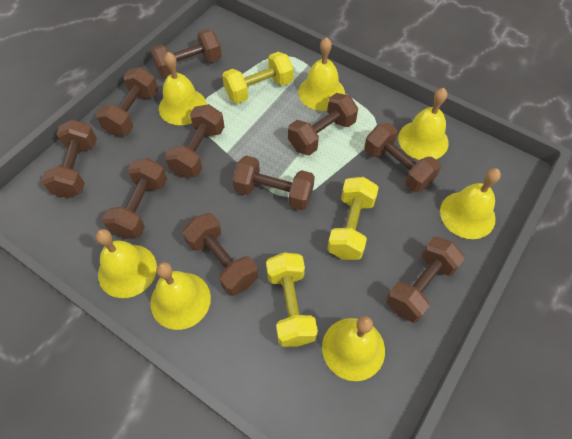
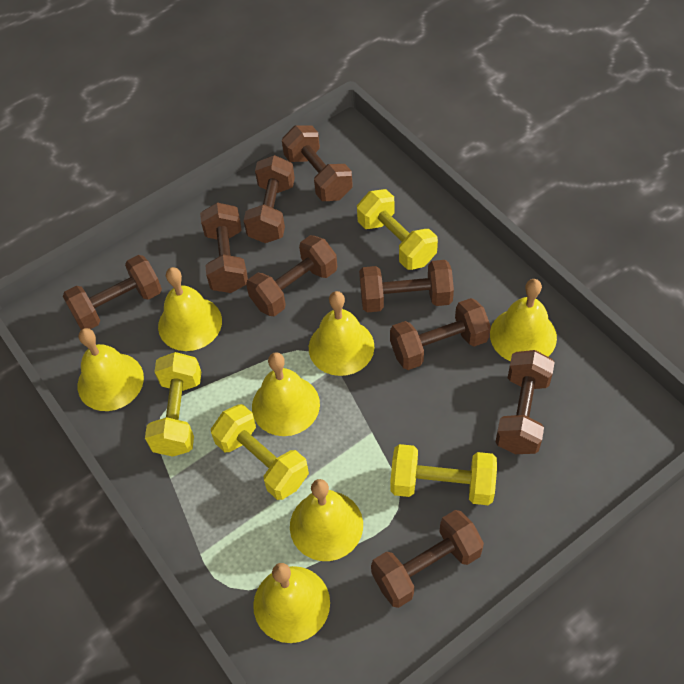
brown dumbbell: 10 -> 9
yellow dumbbell: 3 -> 4

